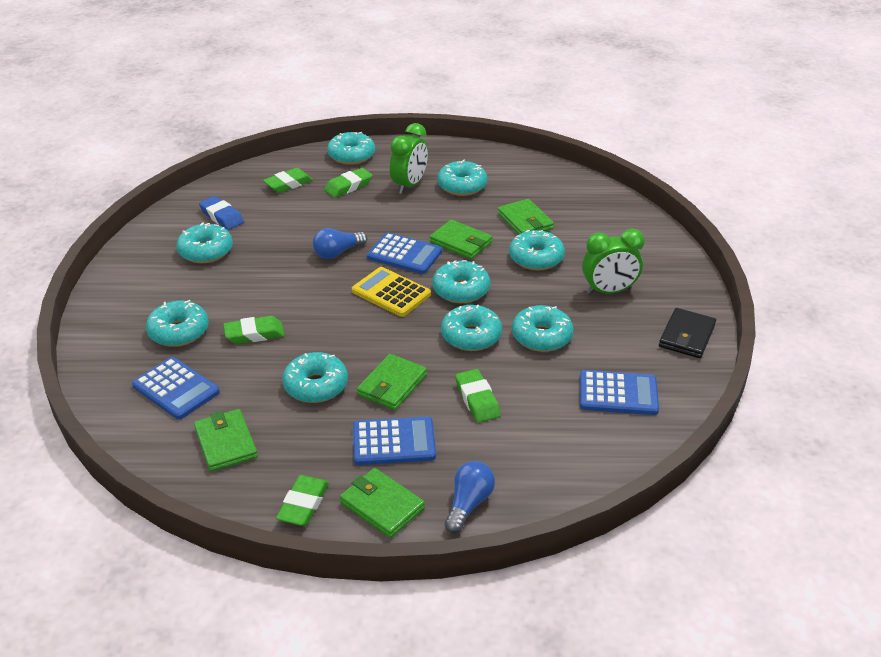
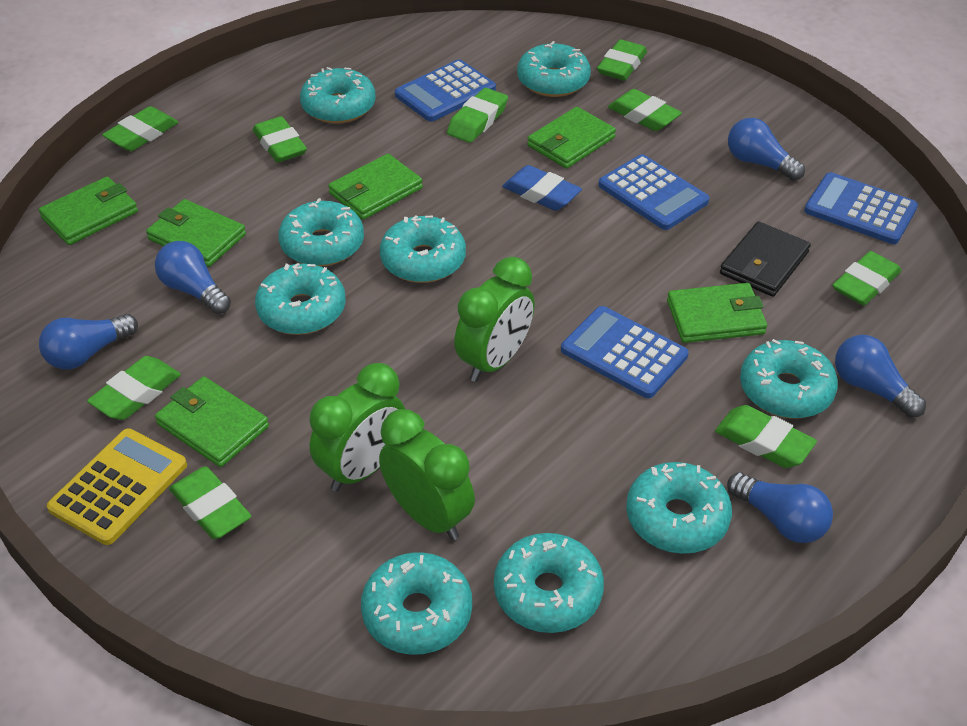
blue light bulb: 2 -> 5
green clock: 2 -> 3
green eraser: 5 -> 9
green wallet: 5 -> 6

